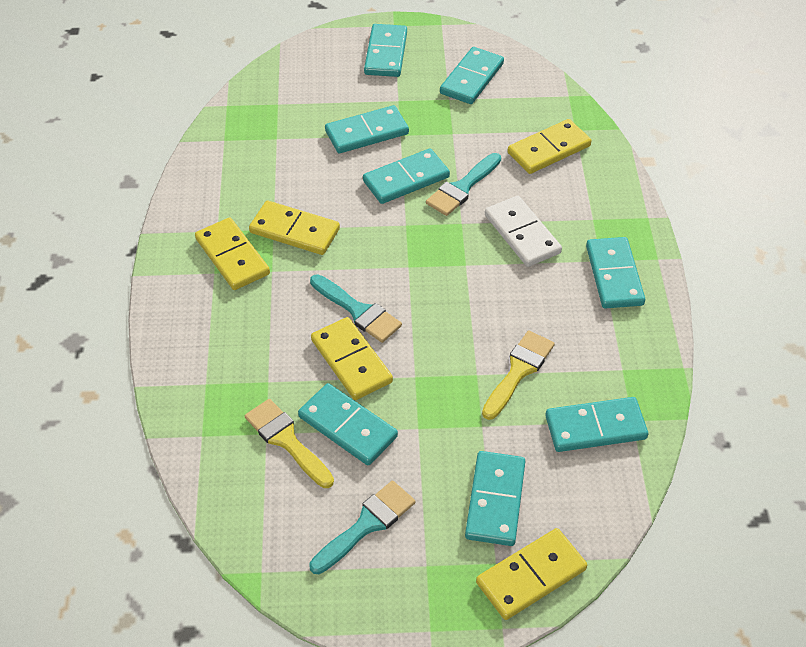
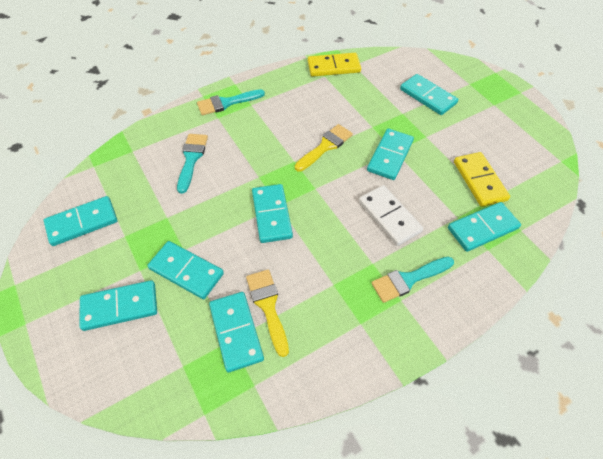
yellow domino: 5 -> 2

